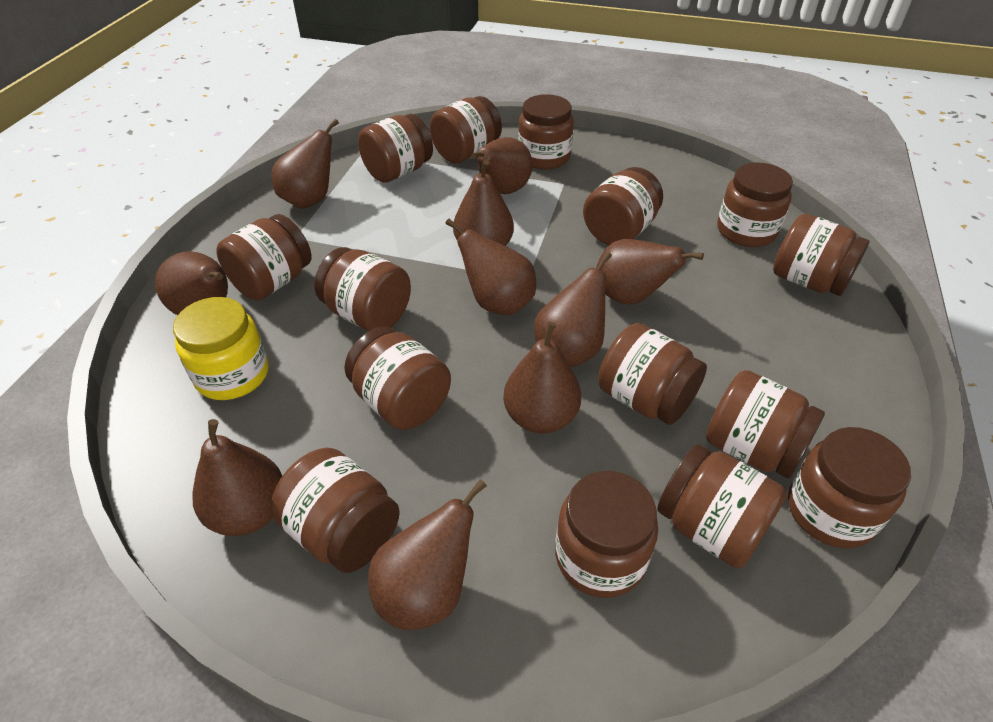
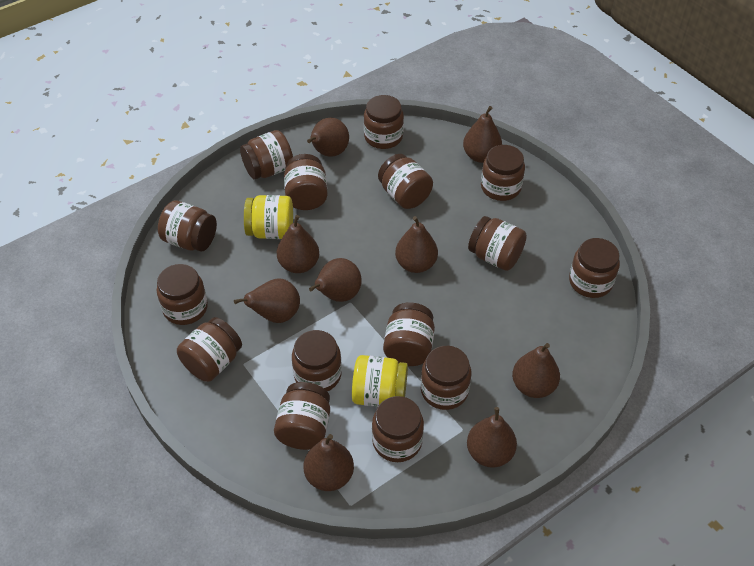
brown pear: 10 -> 9
yellow jar: 1 -> 2

